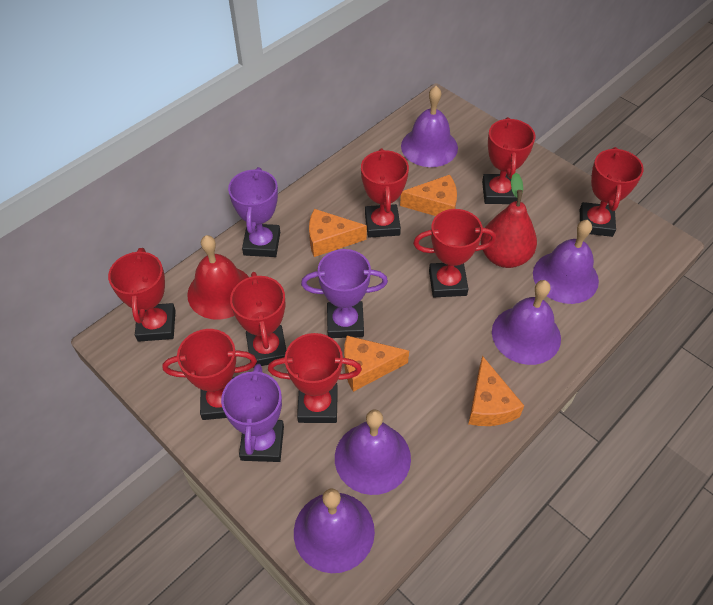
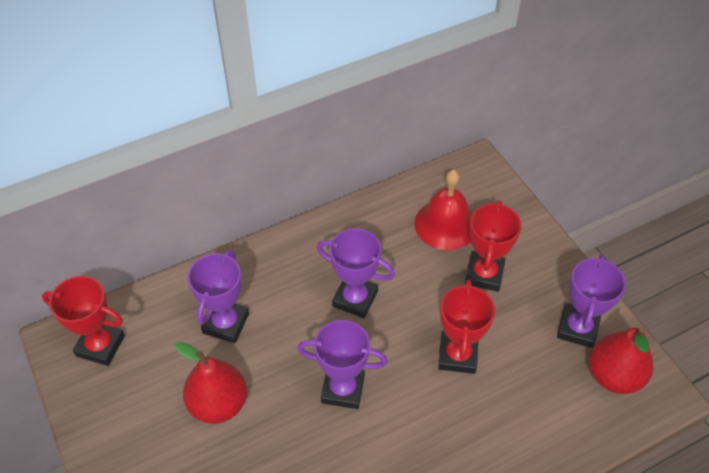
orange cheese: 4 -> 0
purple bell: 5 -> 0
purple trophy: 3 -> 4
red pear: 1 -> 2
red trophy: 8 -> 3

